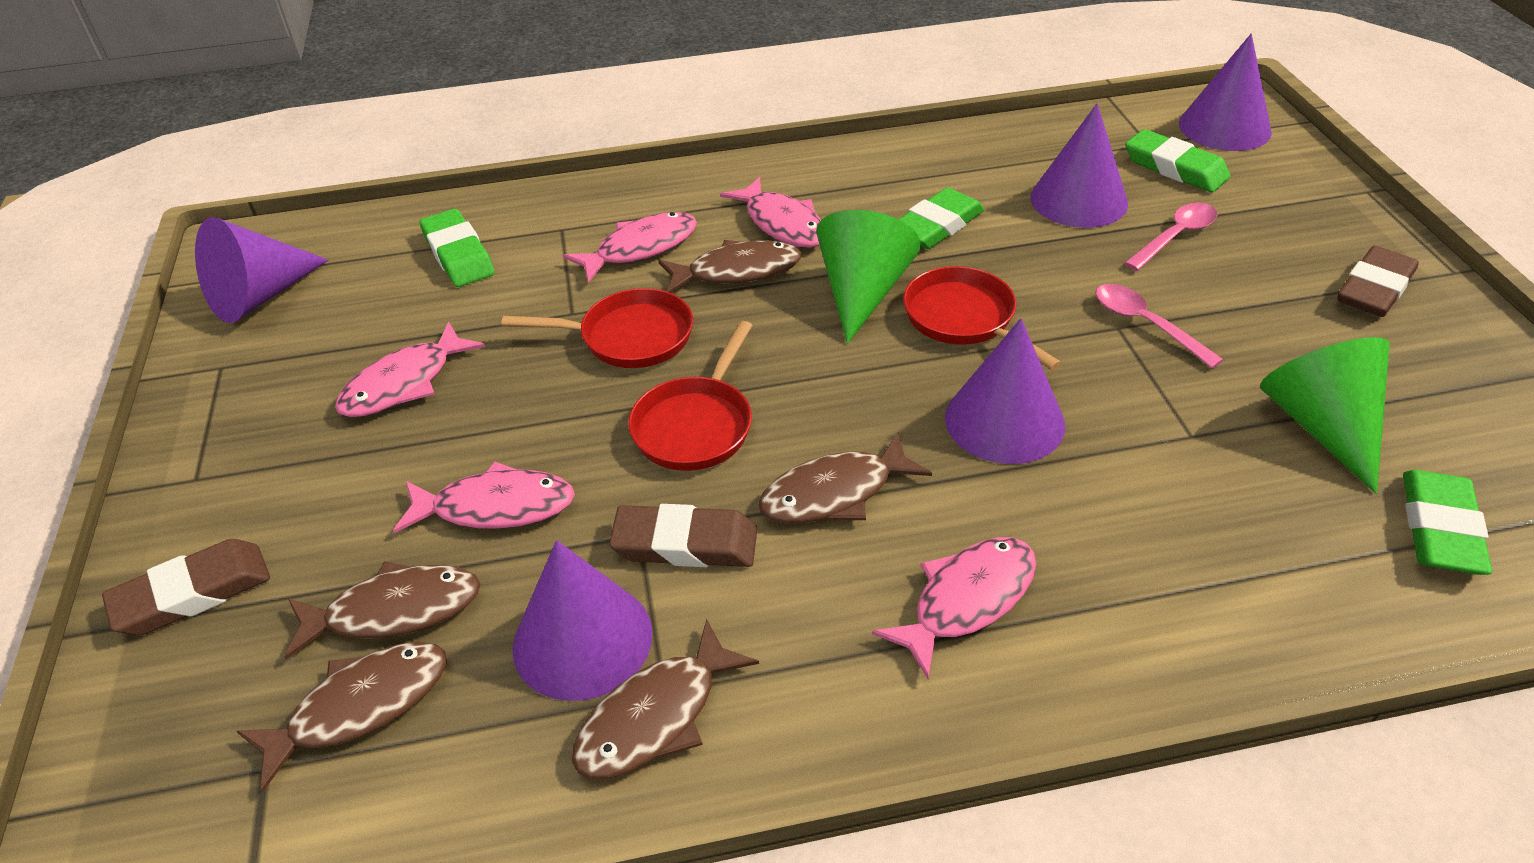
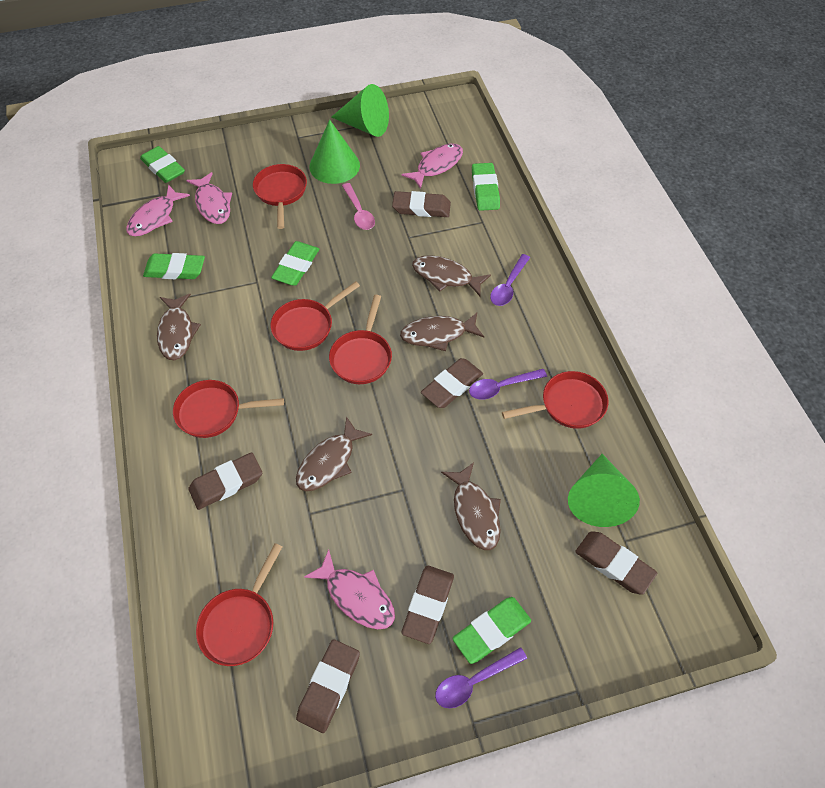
brown eraser: 3 -> 6
green cone: 2 -> 3
green eraser: 4 -> 5
pink fish: 5 -> 4
pink spoon: 2 -> 1
purple cone: 5 -> 0
purple spoon: 0 -> 3
red pan: 3 -> 6

